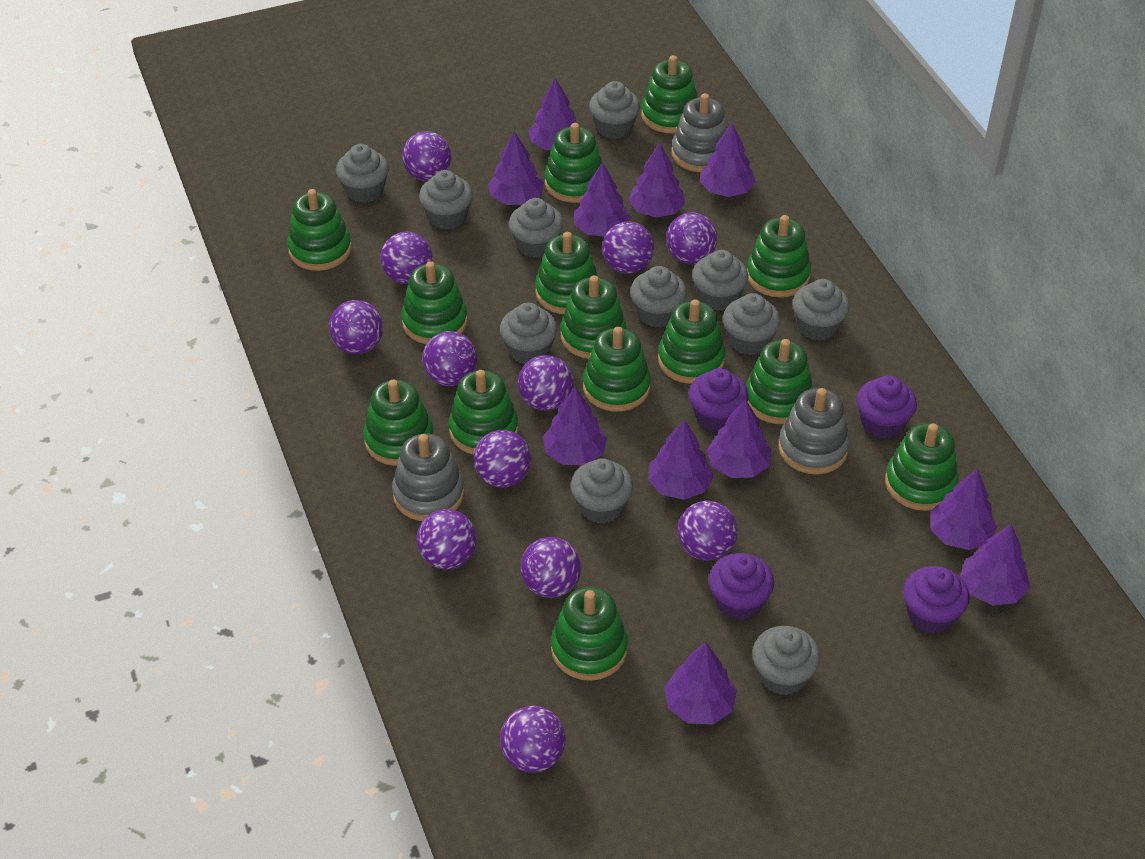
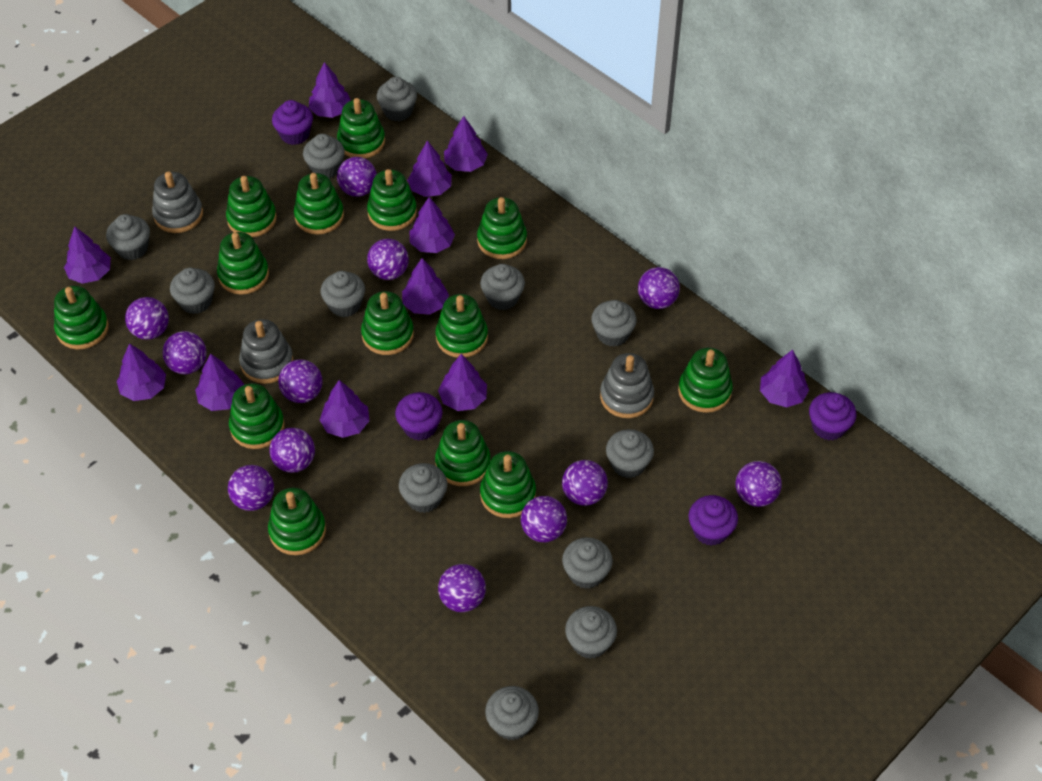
grey cupcake: 11 -> 12

